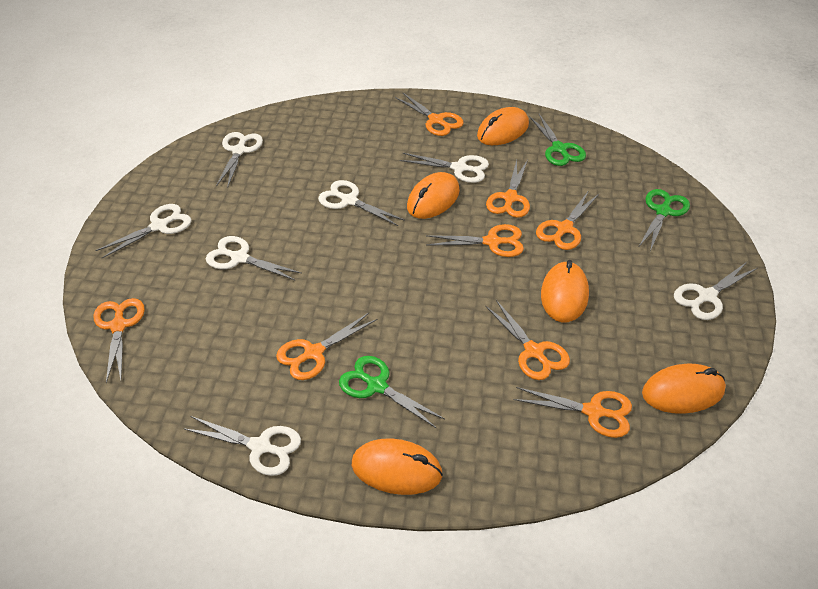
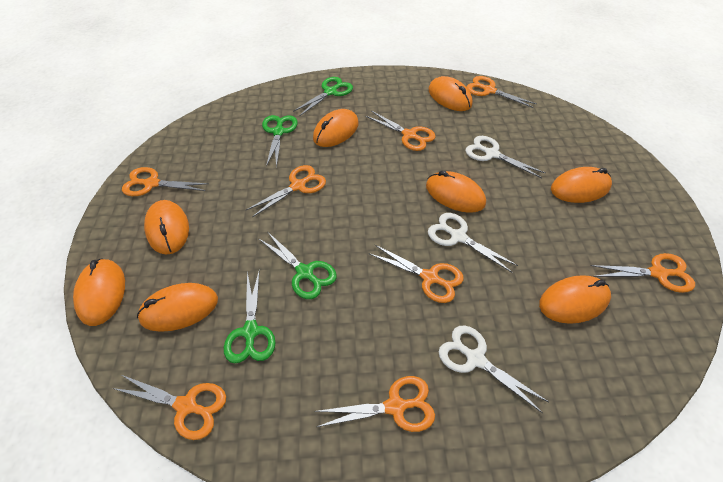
green scissors: 3 -> 4
orange mouse: 5 -> 8
white scissors: 7 -> 3

